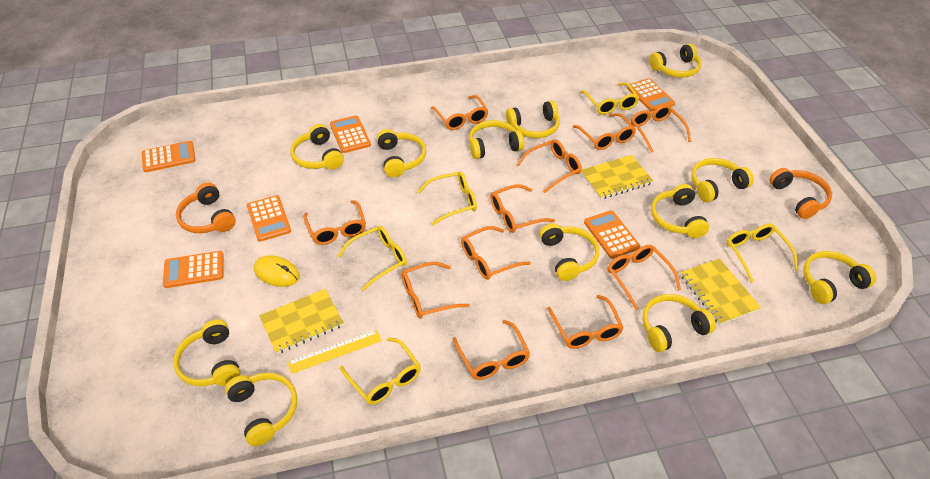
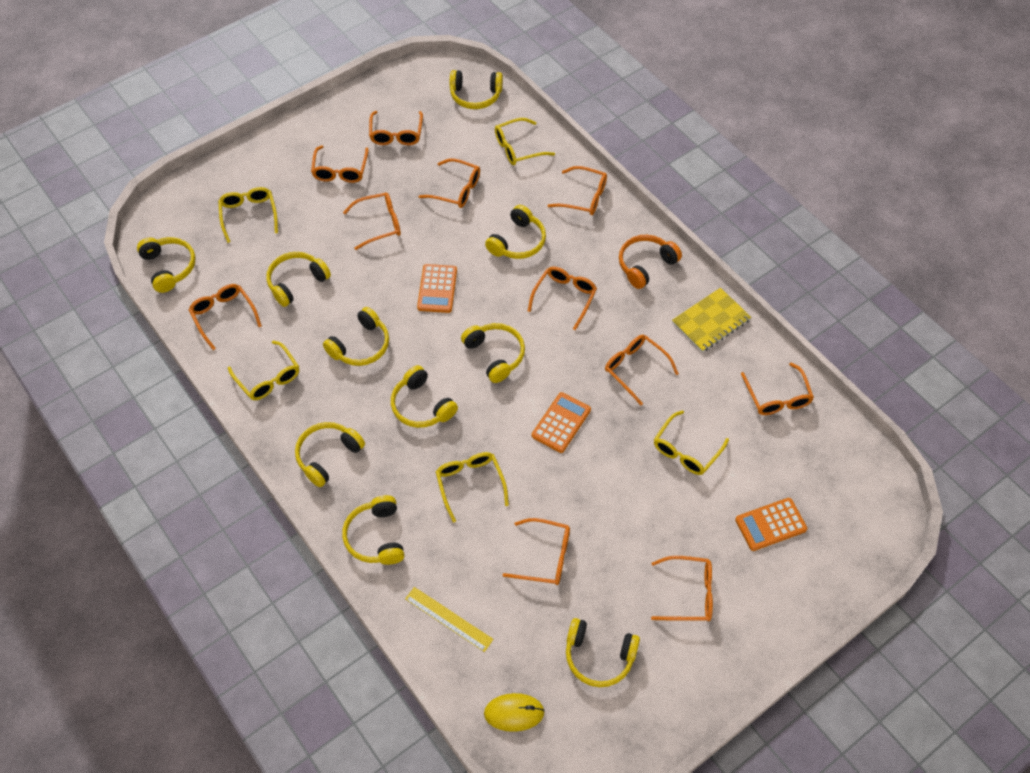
orange calculator: 6 -> 3
orange headphones: 2 -> 1
yellow headphones: 12 -> 10
yellow notebook: 3 -> 1

